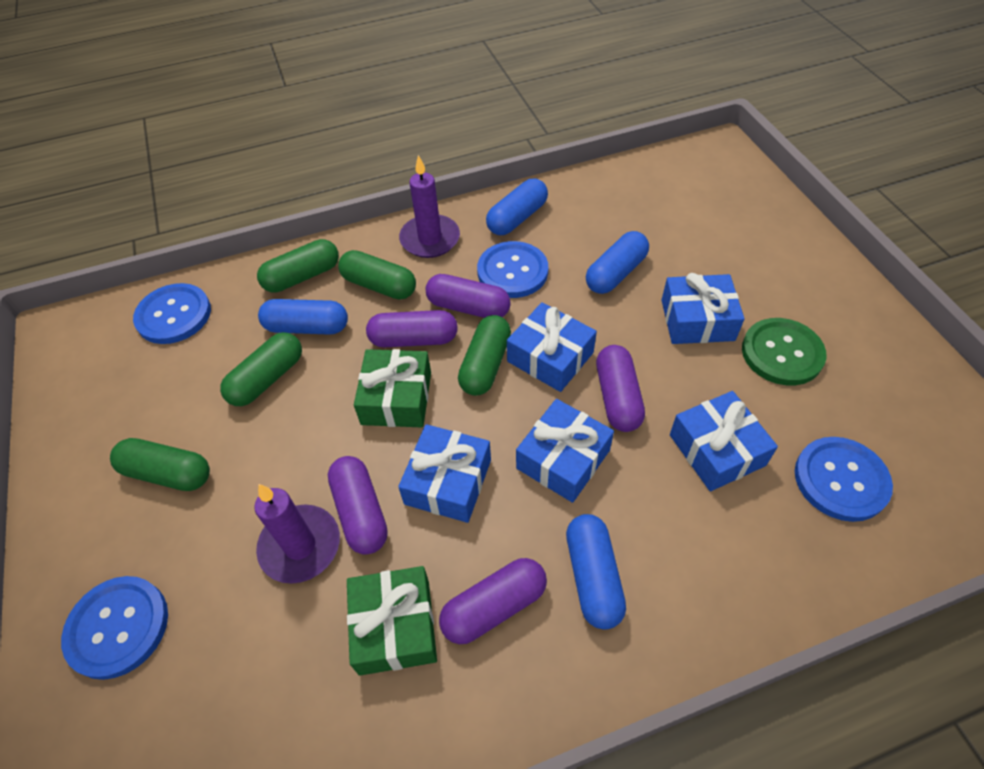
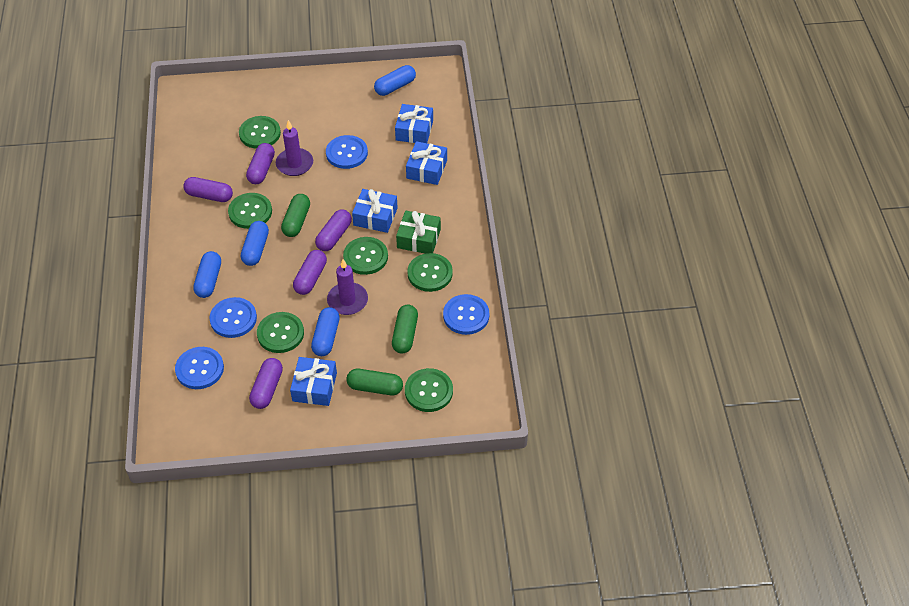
blue gift: 5 -> 4
green button: 1 -> 6
green capsule: 5 -> 3
green gift: 2 -> 1

